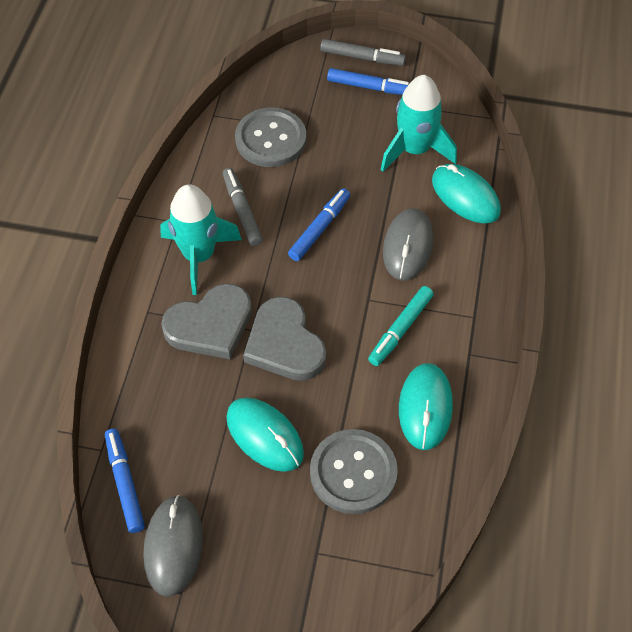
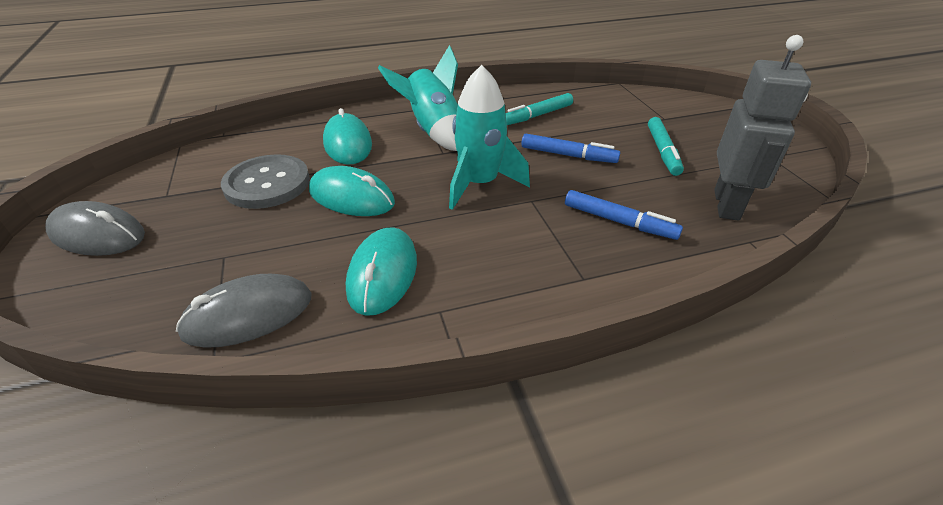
blue marker: 3 -> 2
grey button: 2 -> 1
grey heart: 2 -> 0
grey marker: 2 -> 0
grey robot: 0 -> 1
turquoise marker: 1 -> 2

